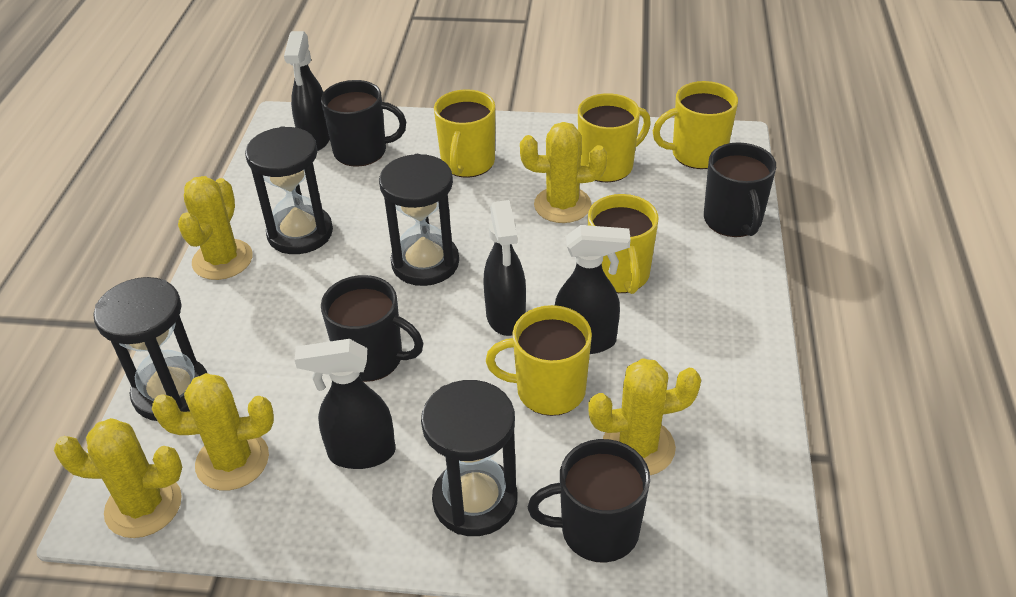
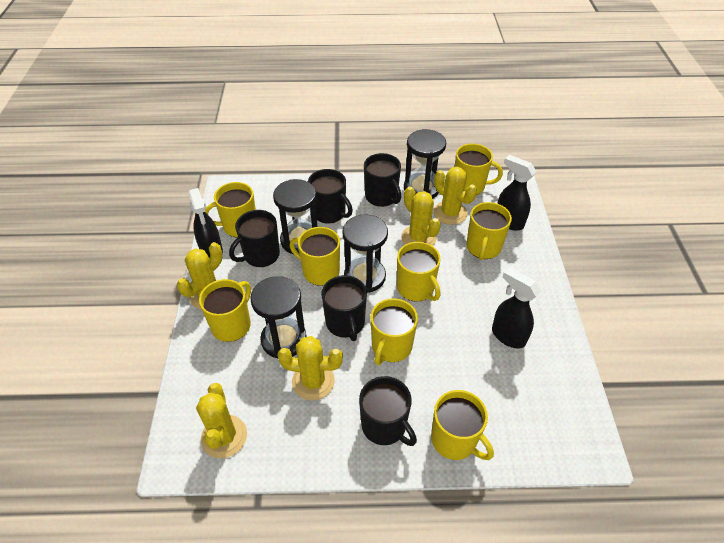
black mug: 4 -> 5
black spray bottle: 4 -> 3
yellow mug: 5 -> 8

